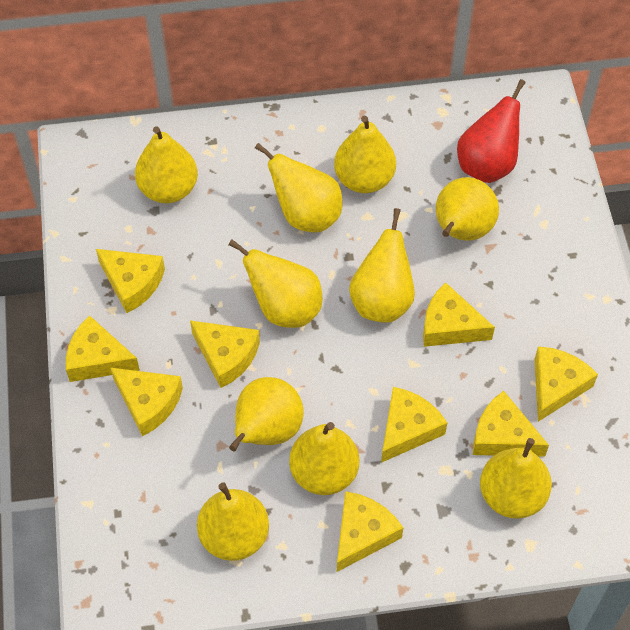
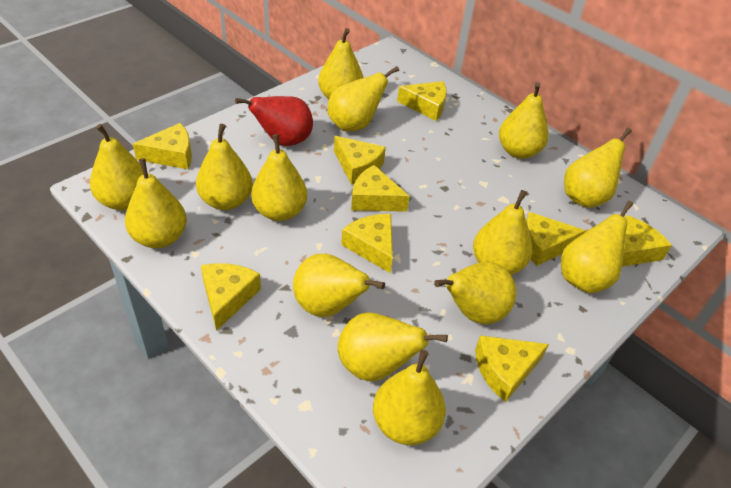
yellow pear: 10 -> 14

